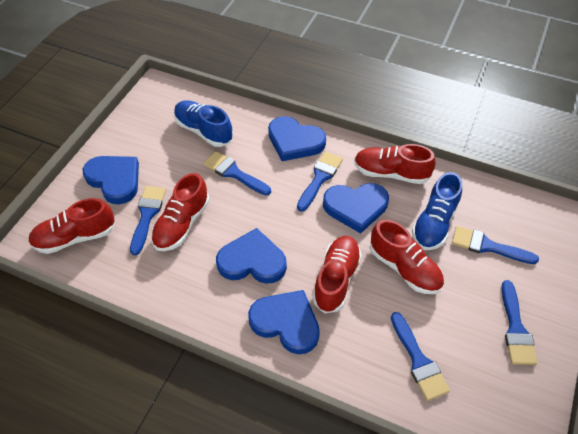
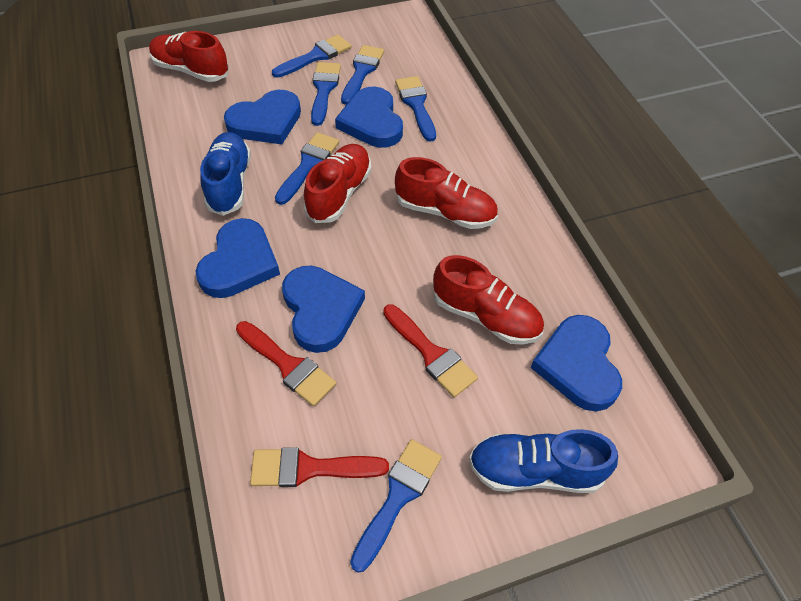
red brush: 0 -> 3
red shoe: 5 -> 4

